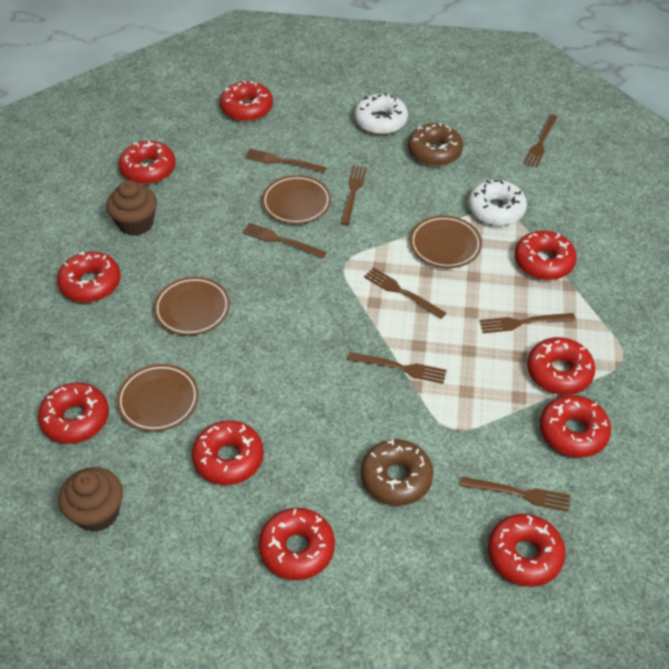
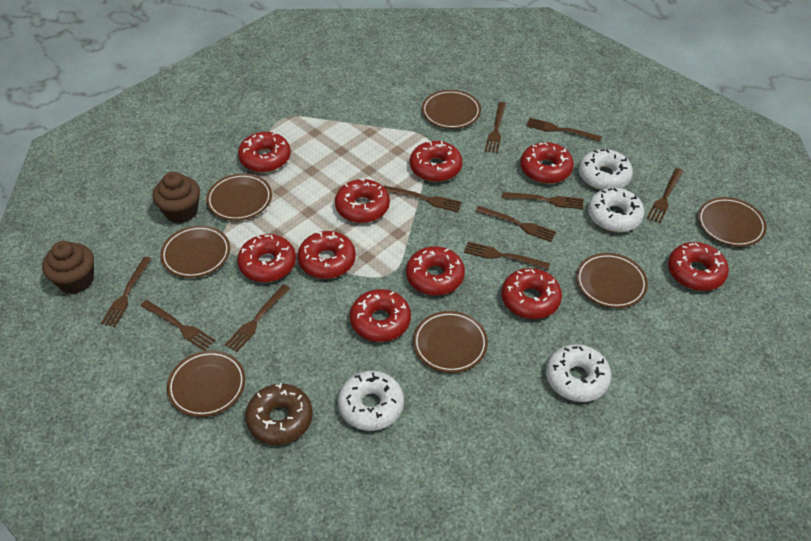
brown donut: 2 -> 1
brown fork: 8 -> 10
brown plate: 4 -> 7
white donut: 2 -> 4

